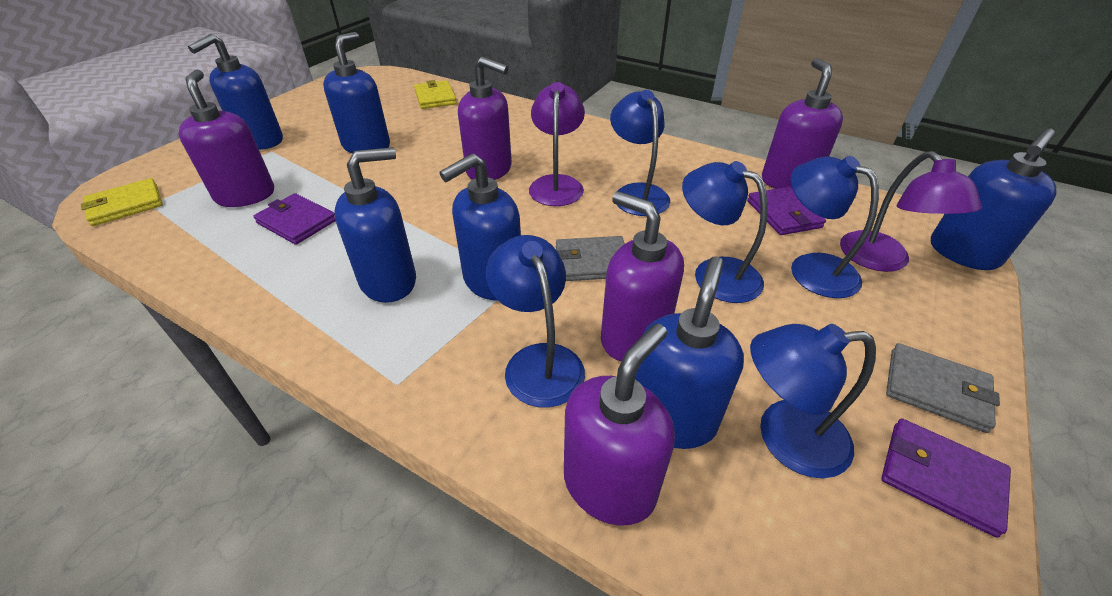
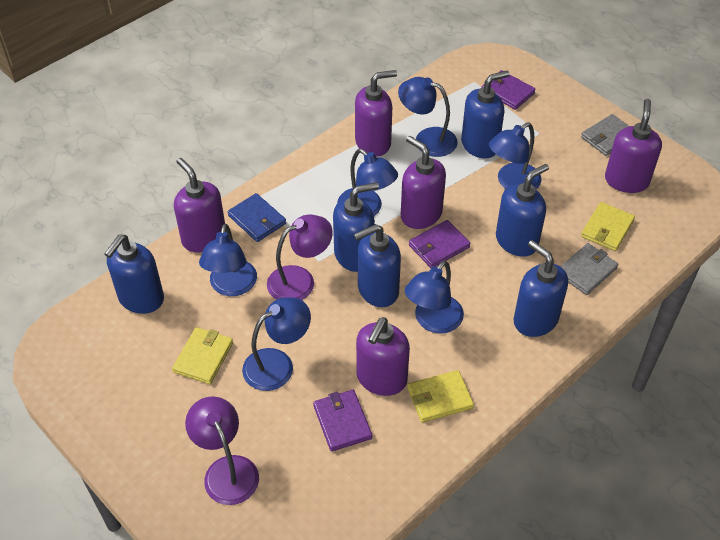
blue lamp: 5 -> 6
blue wallet: 0 -> 1
yellow wallet: 2 -> 3

